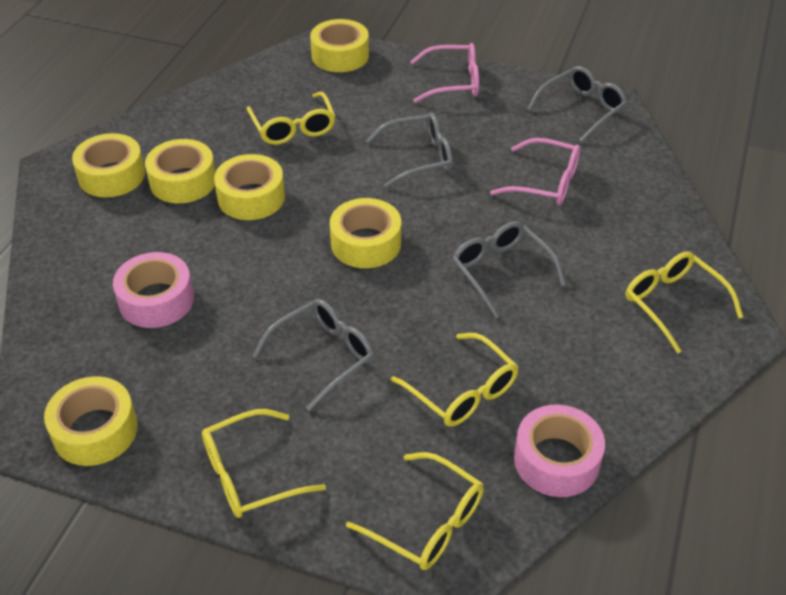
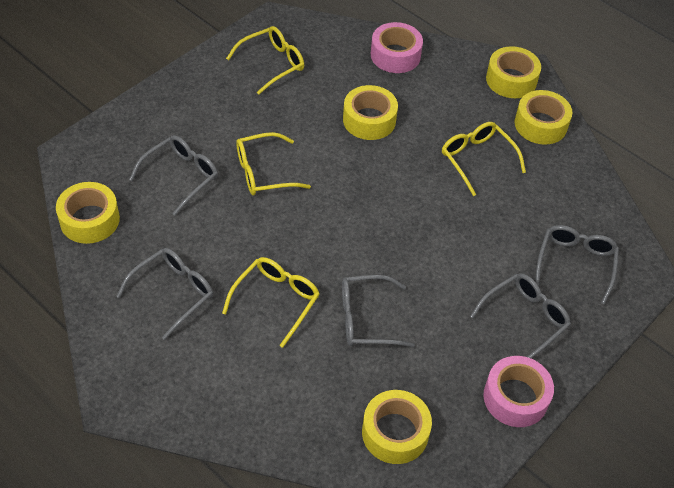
grey glasses: 4 -> 5
pink glasses: 2 -> 0
yellow glasses: 5 -> 4
yellow tape: 6 -> 5

